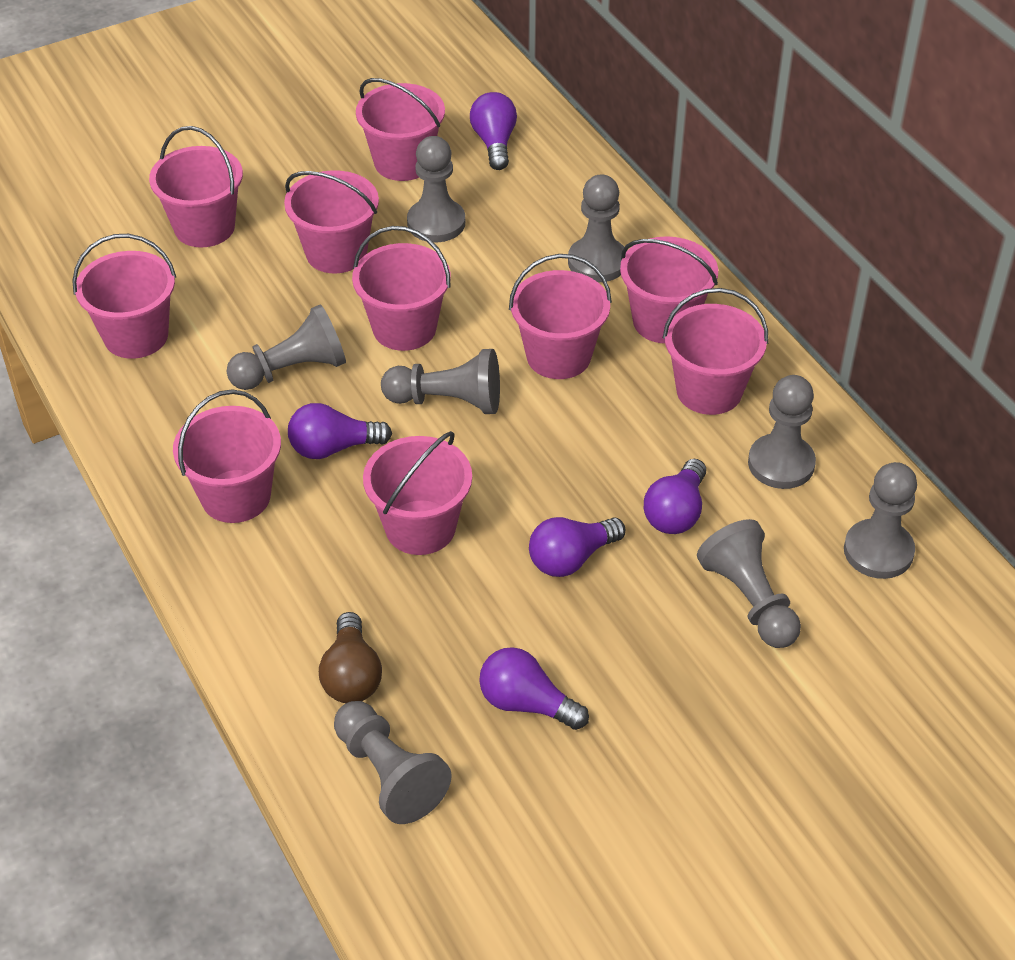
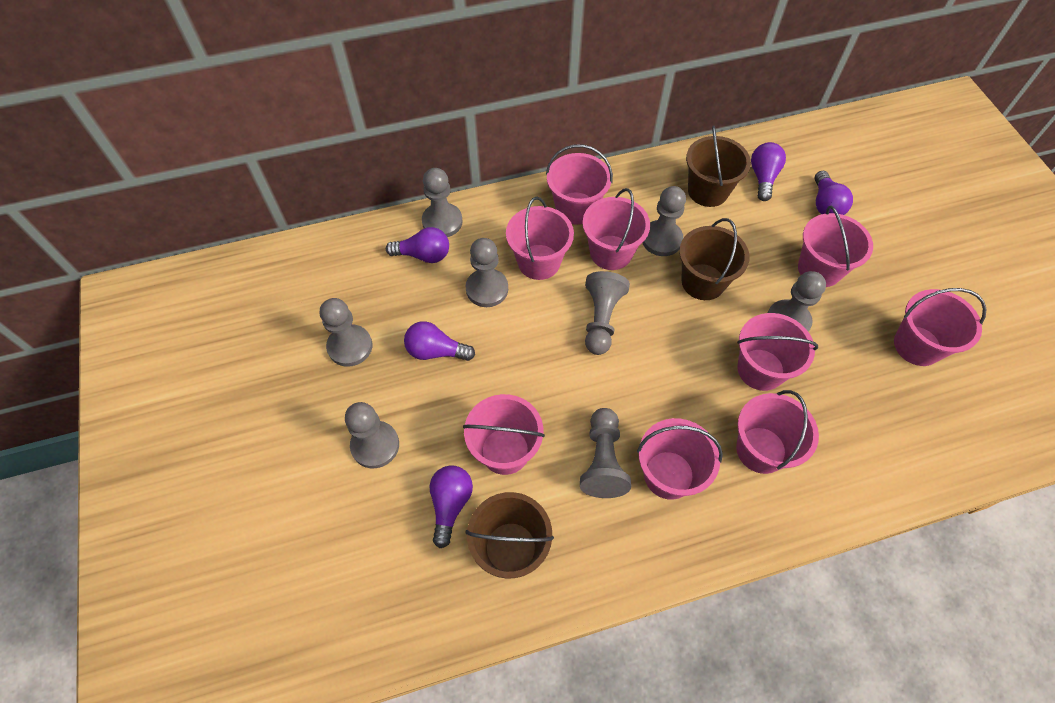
brown bucket: 0 -> 3
brown light bulb: 1 -> 0
pink bucket: 10 -> 9

